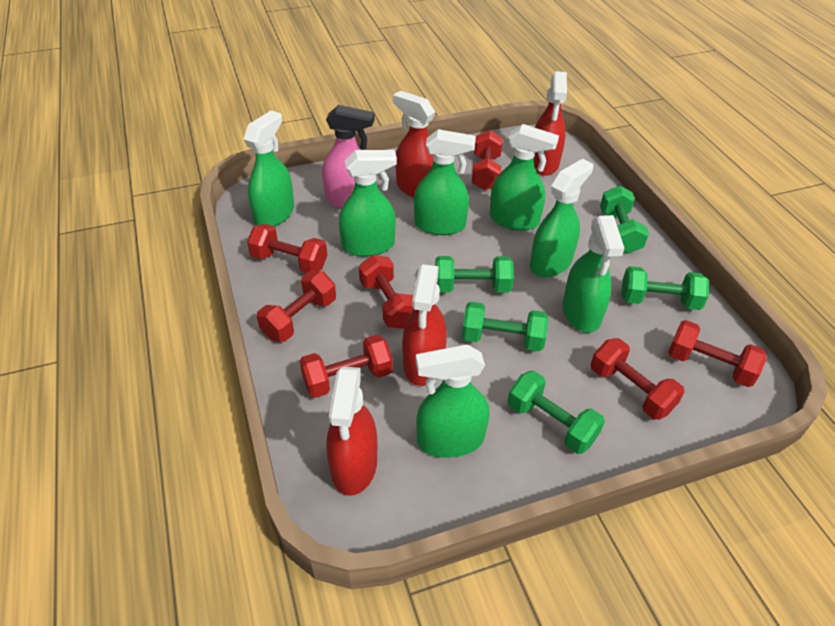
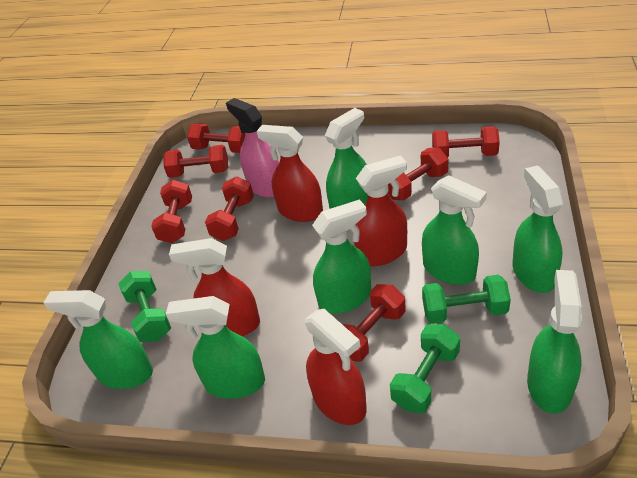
green dumbbell: 5 -> 3

